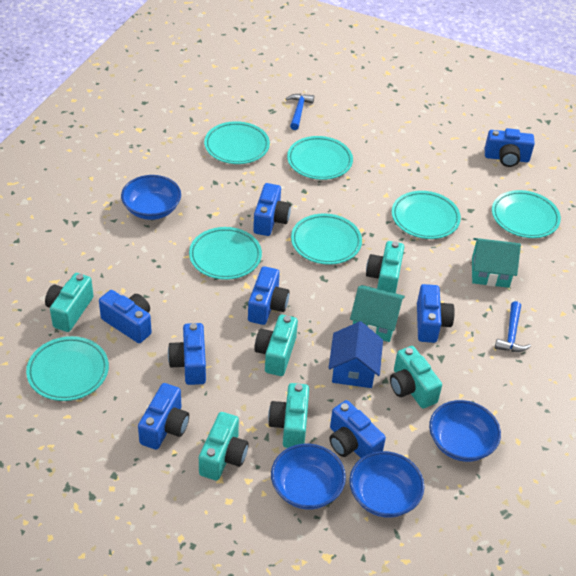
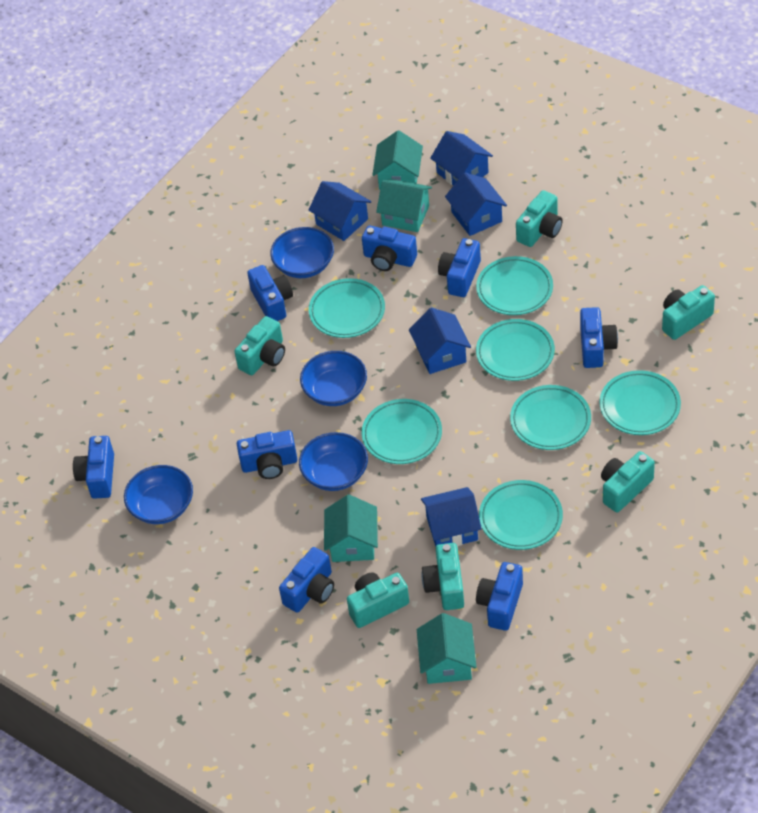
blue hammer: 2 -> 0
blue house: 1 -> 5
turquoise house: 2 -> 4

